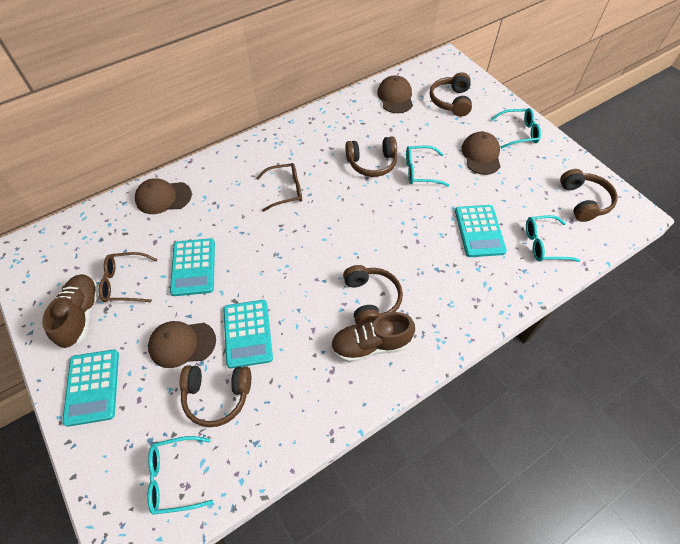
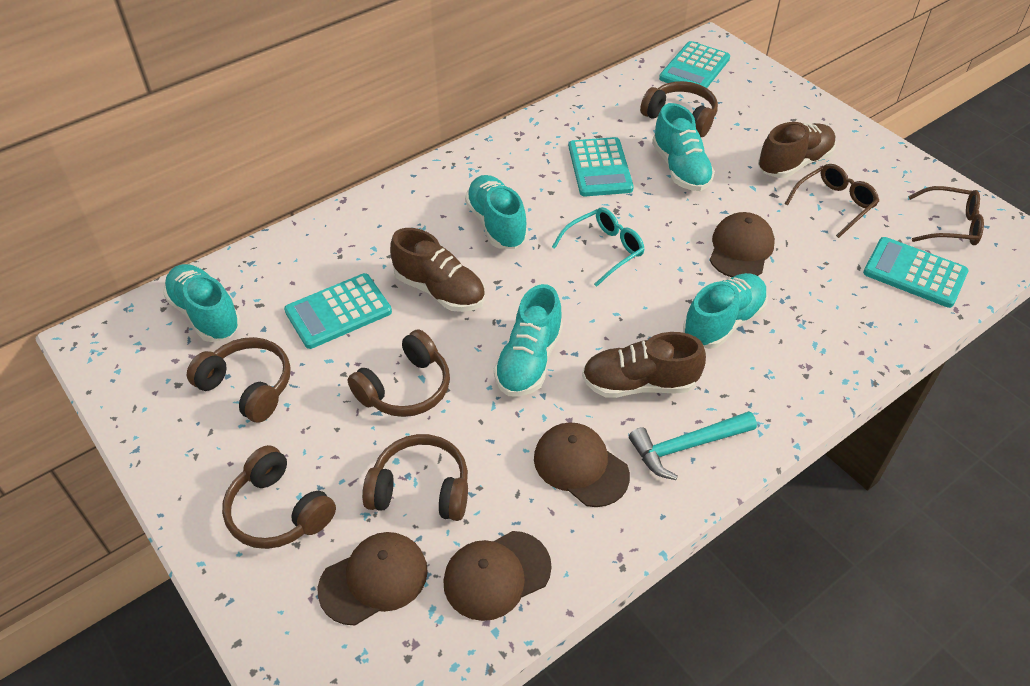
brown shoe: 2 -> 3
turquoise glasses: 4 -> 1
turquoise hammer: 0 -> 1
turquoise shoe: 0 -> 5

